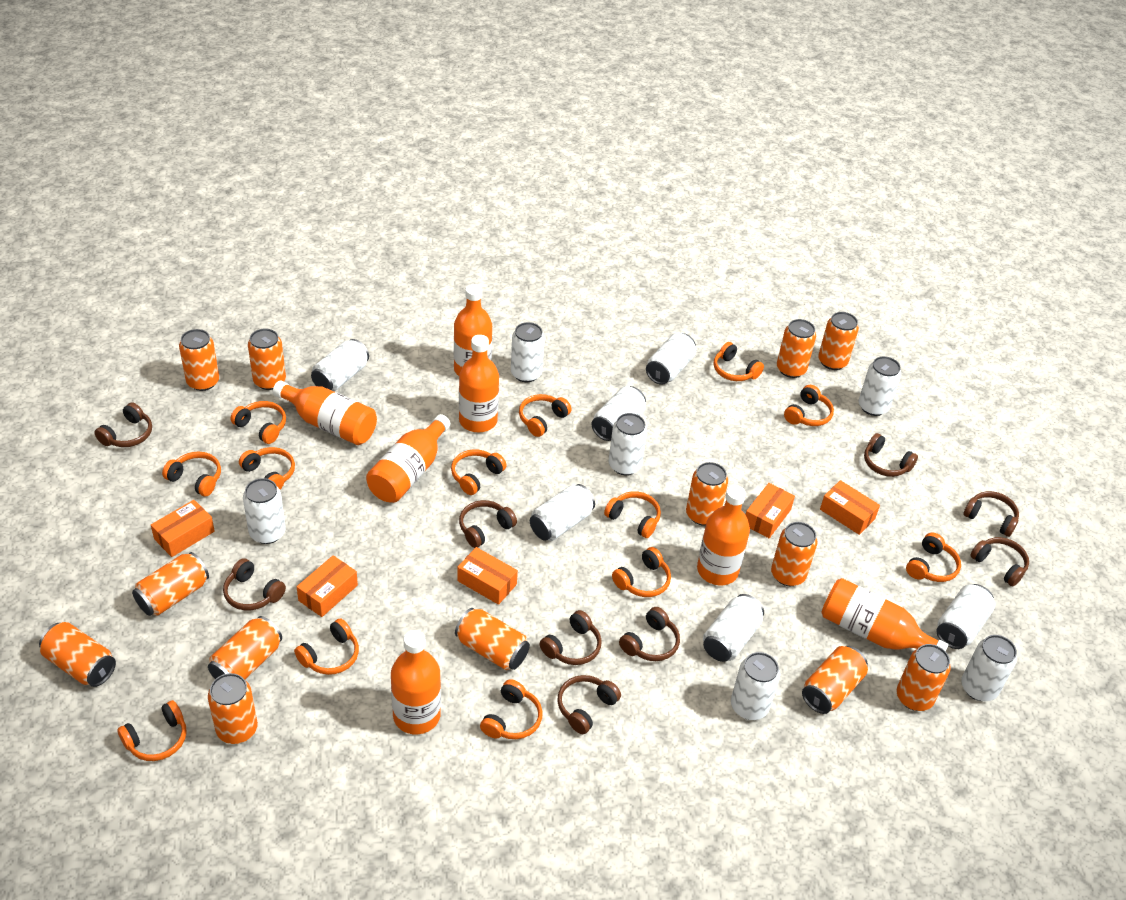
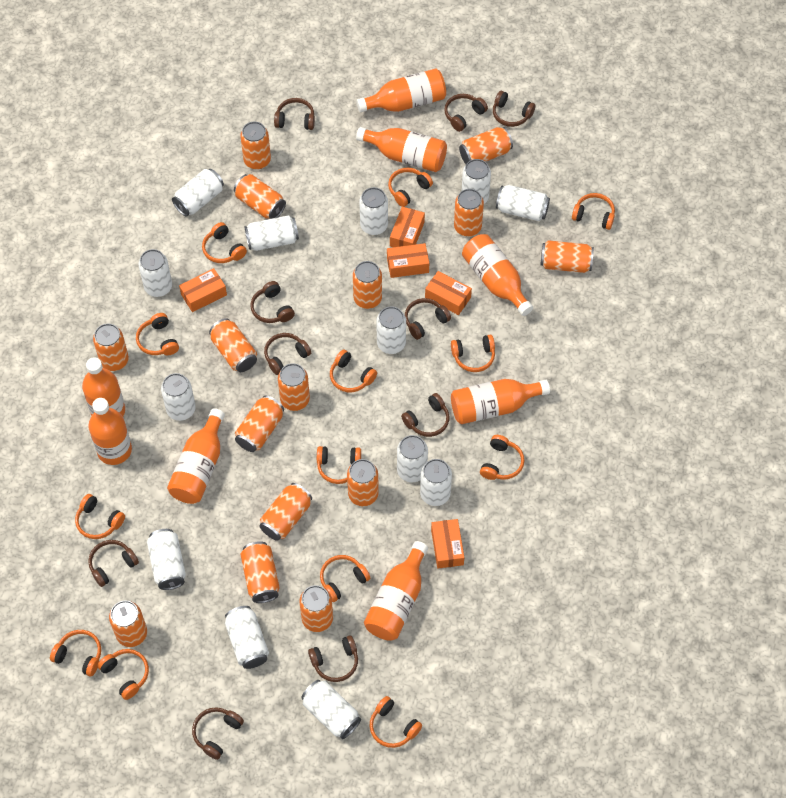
brown headphones: 9 -> 10
orange bottle: 7 -> 8
orange can: 13 -> 15
white can: 12 -> 13

